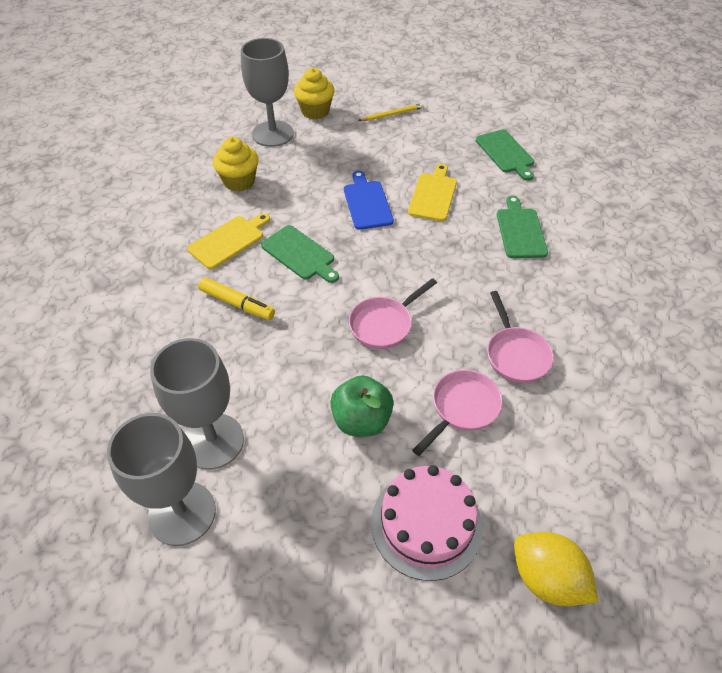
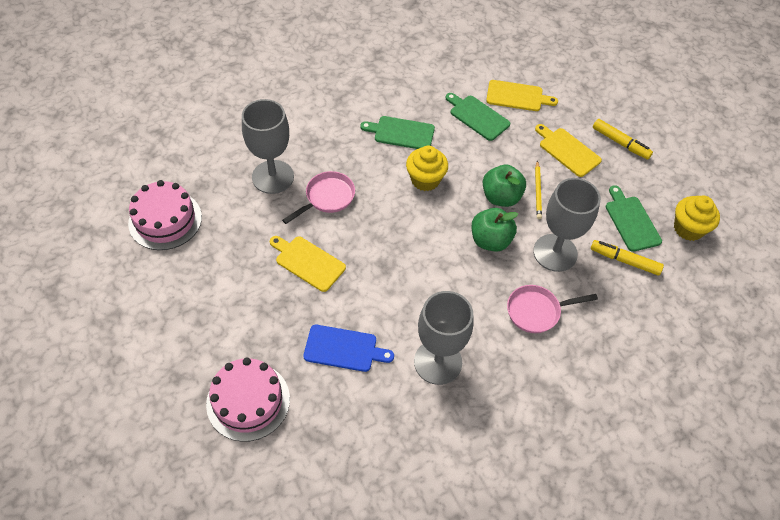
green apple: 1 -> 2
pink cake: 1 -> 2
pink pan: 3 -> 2
yellow cutting board: 2 -> 3
yellow lemon: 1 -> 0
yellow marker: 1 -> 2

